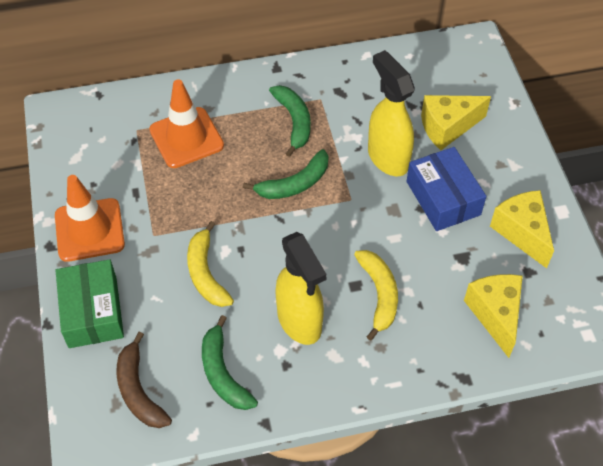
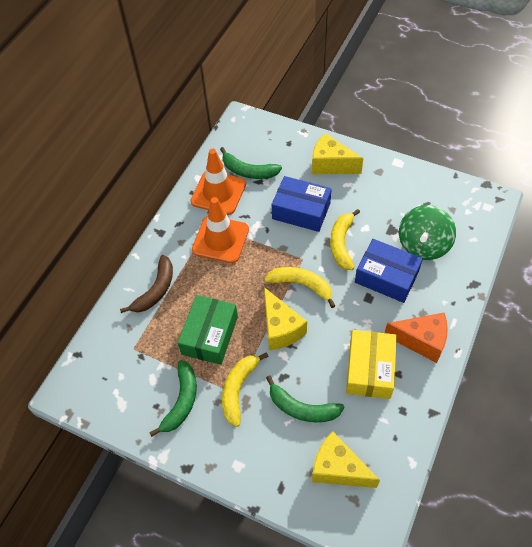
blue box: 1 -> 2
green spinning top: 0 -> 1
orange cheese: 0 -> 1
yellow banana: 2 -> 3
yellow box: 0 -> 1
yellow spray bottle: 2 -> 0

